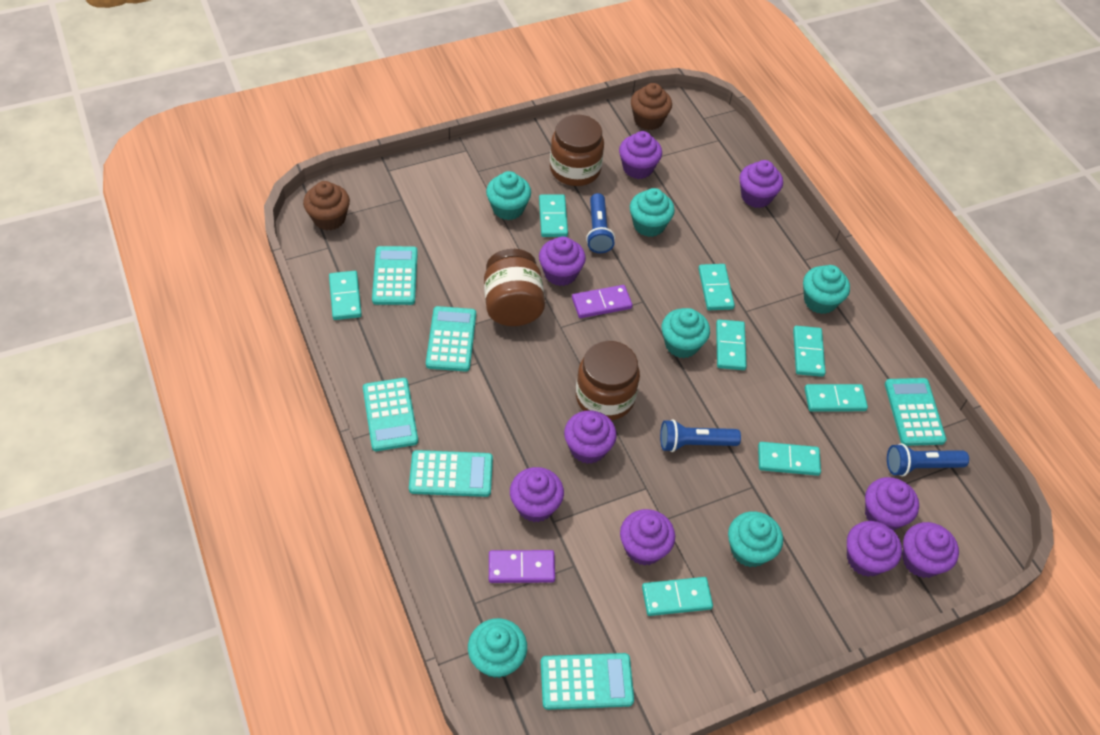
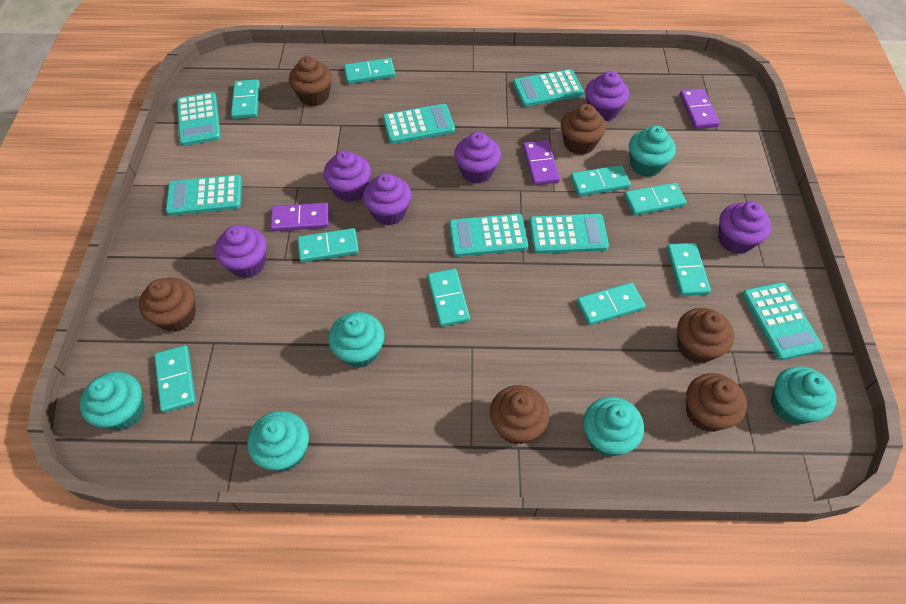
blue flashlight: 3 -> 0
brown cupcake: 2 -> 6
brown jar: 3 -> 0
purple cupcake: 9 -> 6
purple domino: 2 -> 3
turquoise calculator: 6 -> 7
turquoise domino: 8 -> 9

